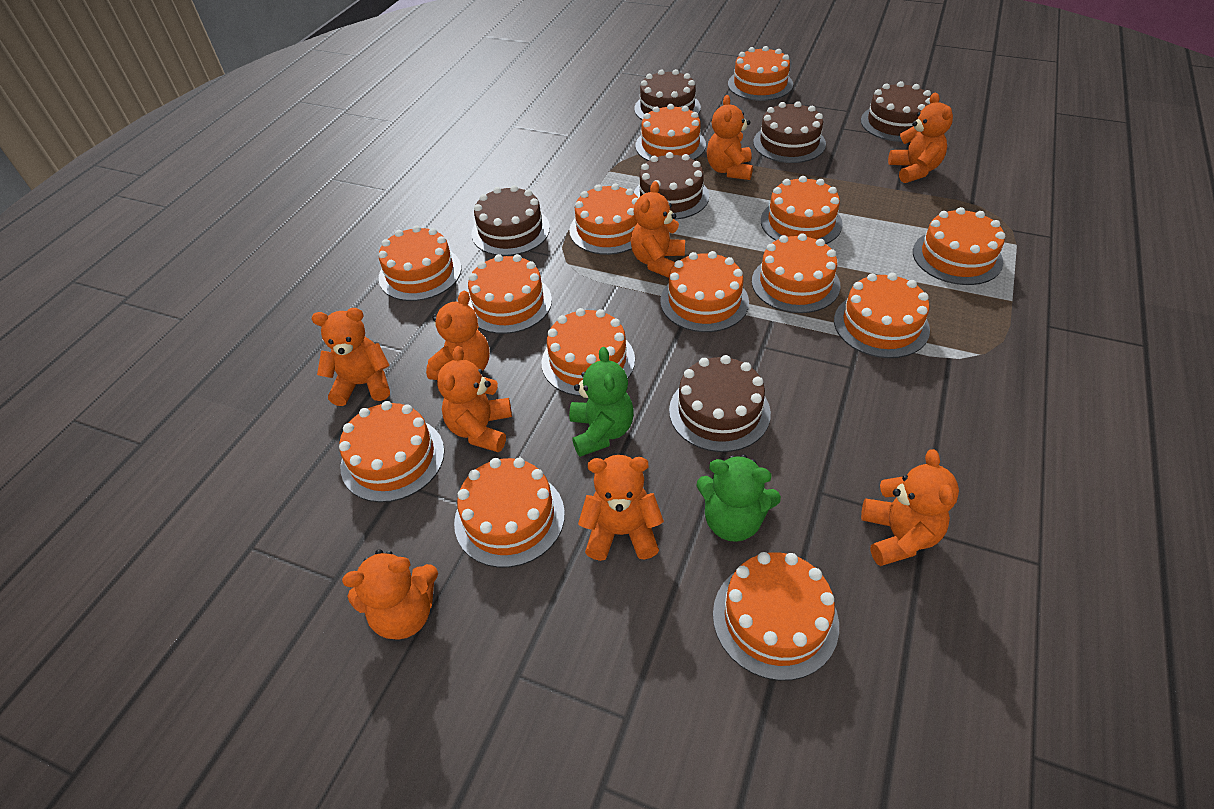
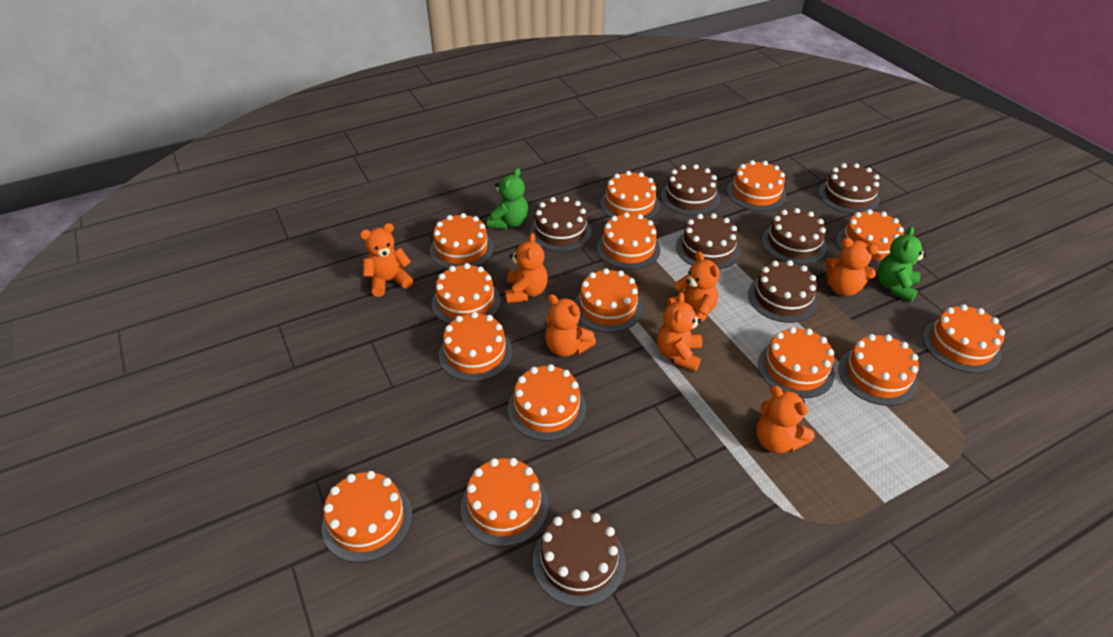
brown cake: 6 -> 7
orange teddy bear: 9 -> 7

